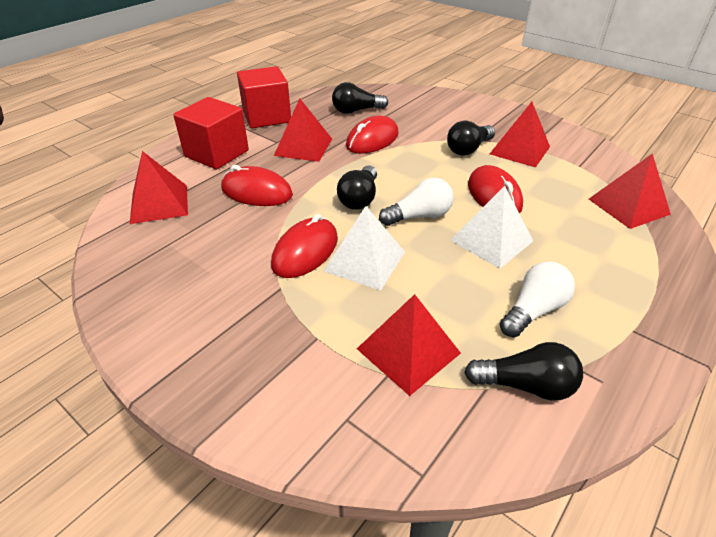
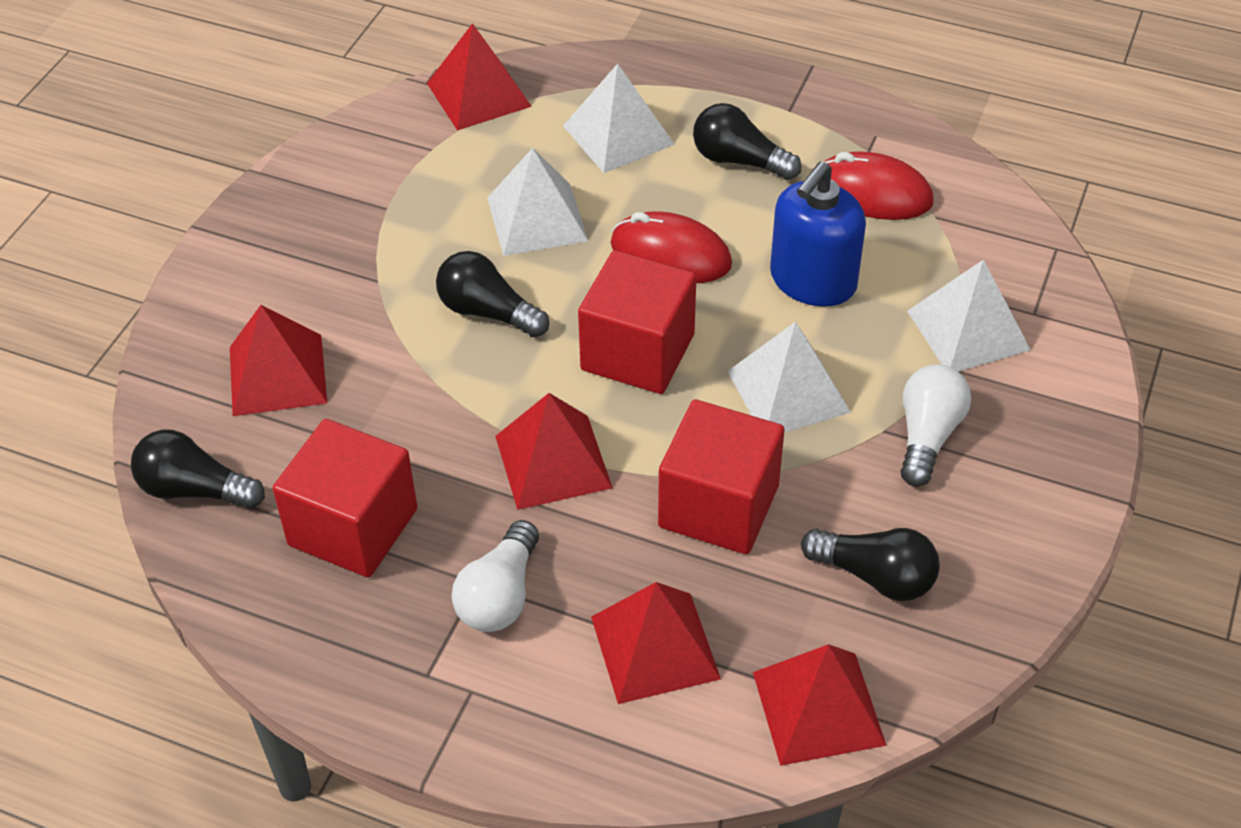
blue soap dispenser: 0 -> 1
red cube: 2 -> 3
red mouse: 4 -> 2
white pyramid: 2 -> 4

